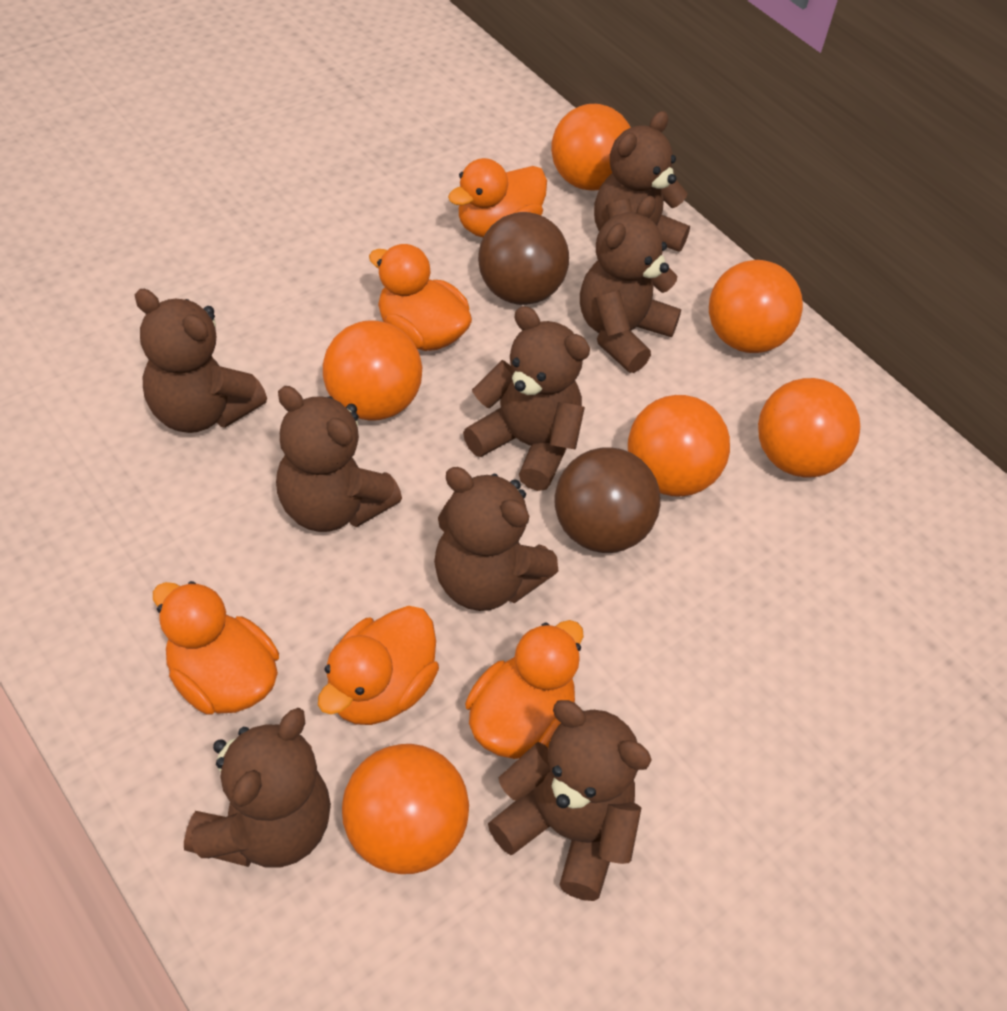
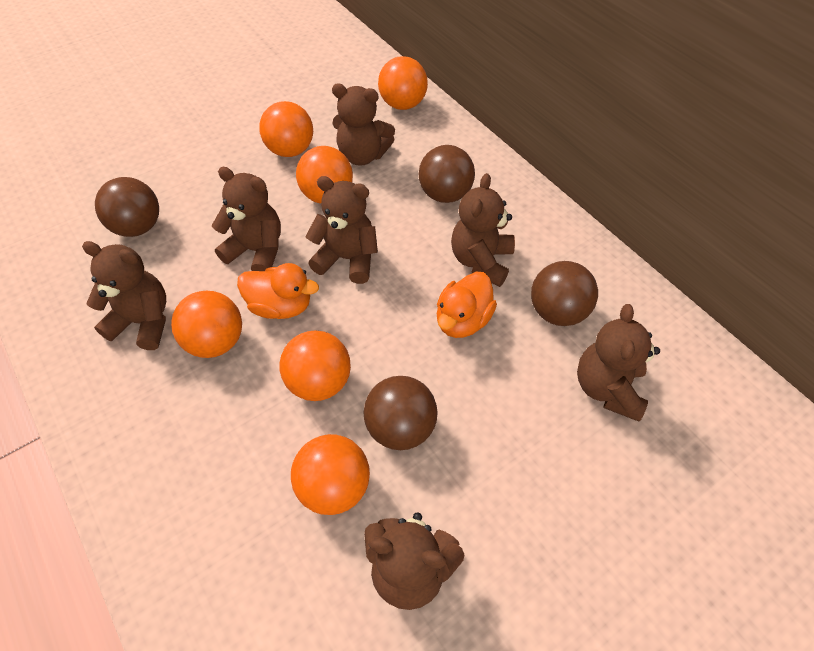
brown ball: 2 -> 4
brown teddy bear: 8 -> 7
orange duck: 5 -> 2

